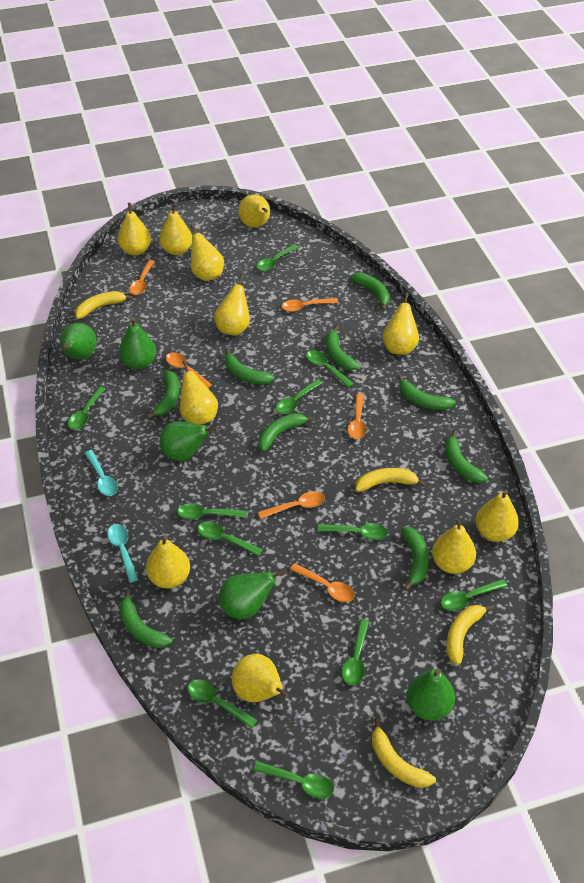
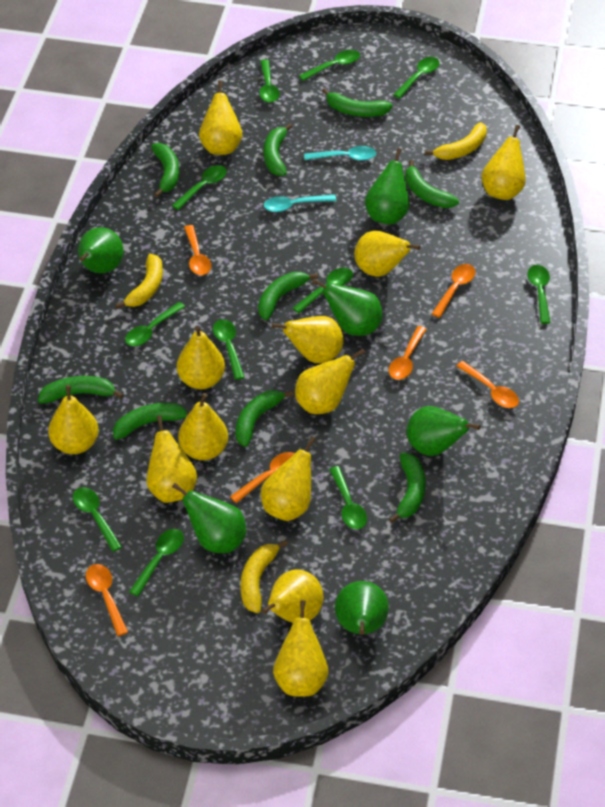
green pear: 5 -> 6
yellow banana: 4 -> 3
yellow pear: 11 -> 12

